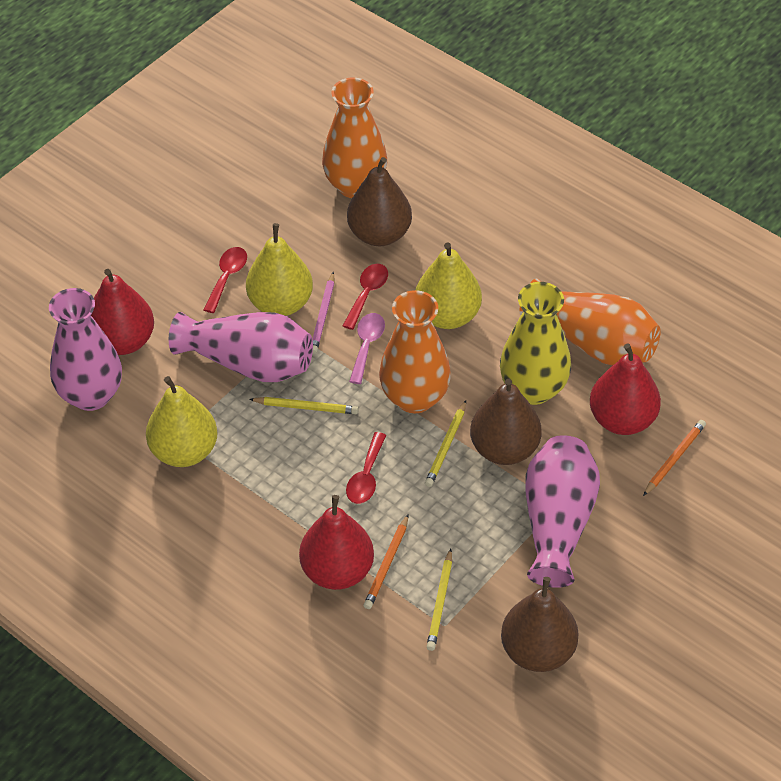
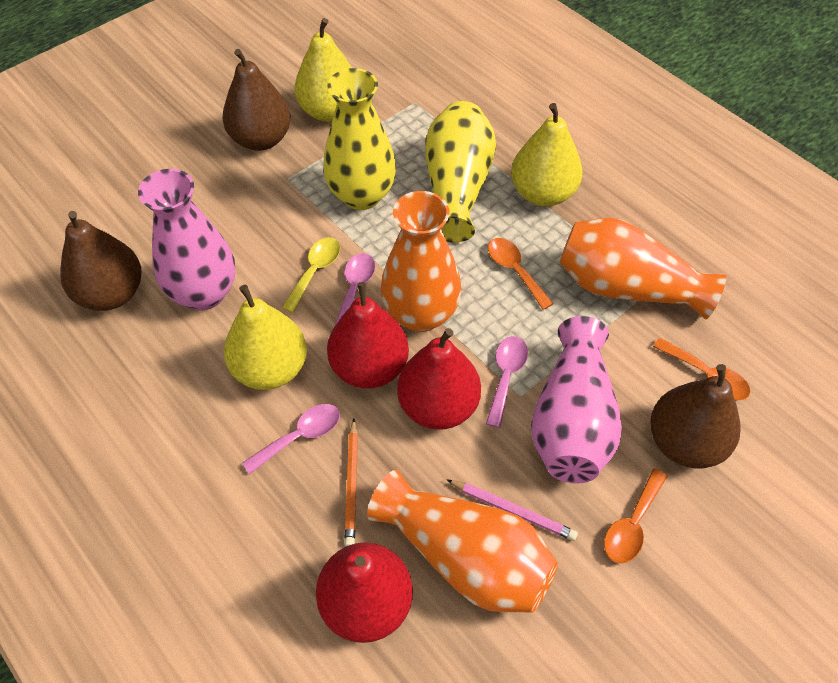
orange pencil: 2 -> 1
orange spoon: 0 -> 3
pink spoon: 1 -> 3
pink vase: 3 -> 2
red spoon: 3 -> 0
yellow pencil: 3 -> 0
yellow spoon: 0 -> 1
yellow vase: 1 -> 2

